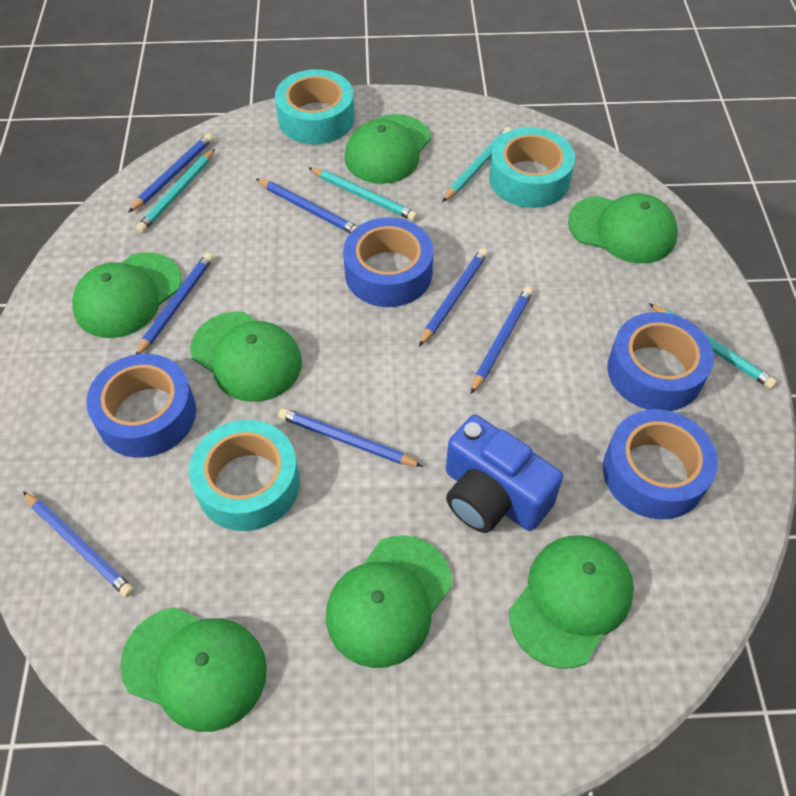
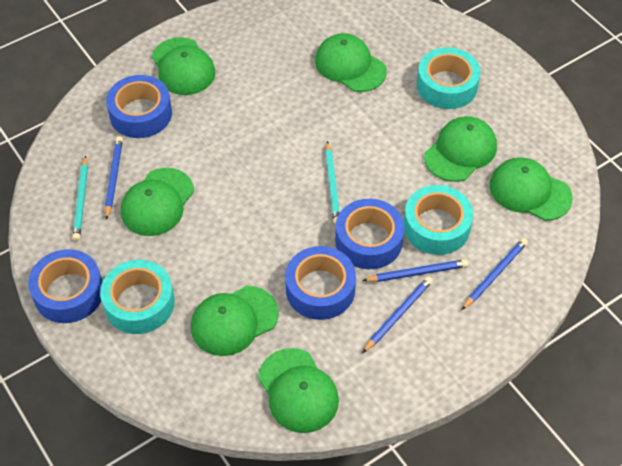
blue camera: 1 -> 0
blue pencil: 7 -> 4
turquoise pencil: 4 -> 2

